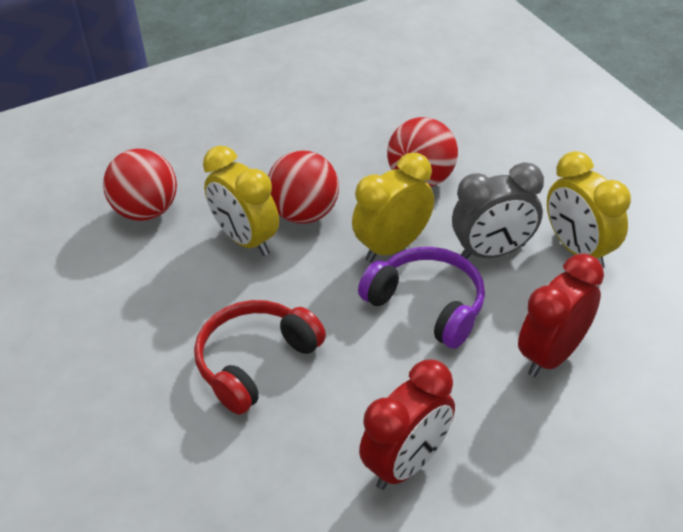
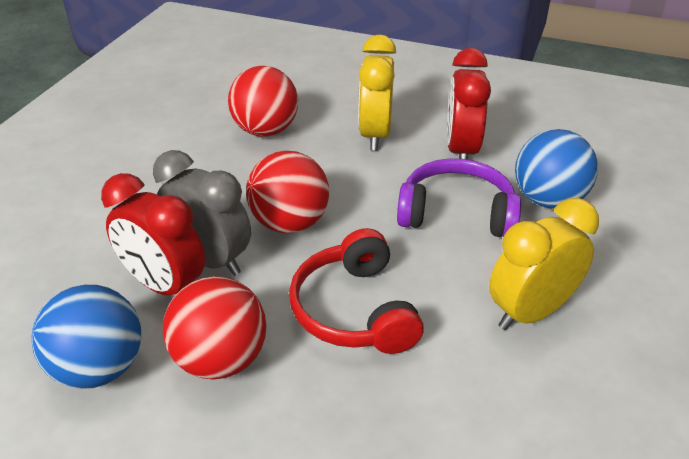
blue ball: 0 -> 2
yellow clock: 3 -> 2

